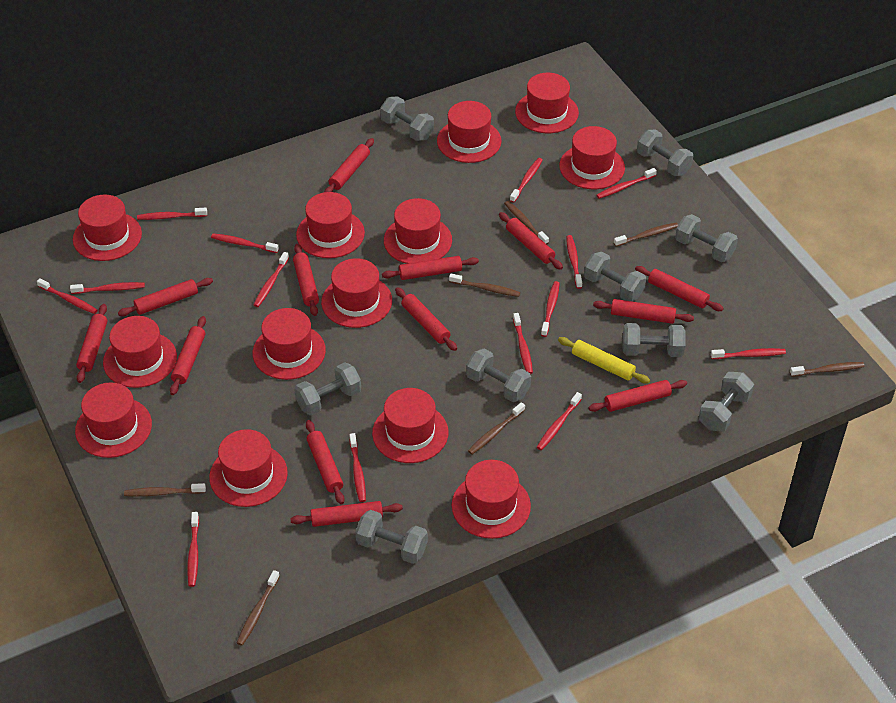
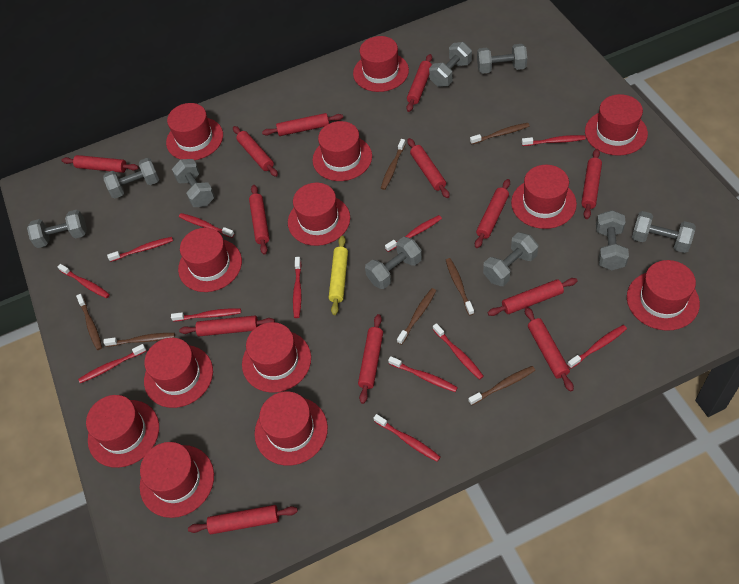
red toothbrush: 14 -> 12

